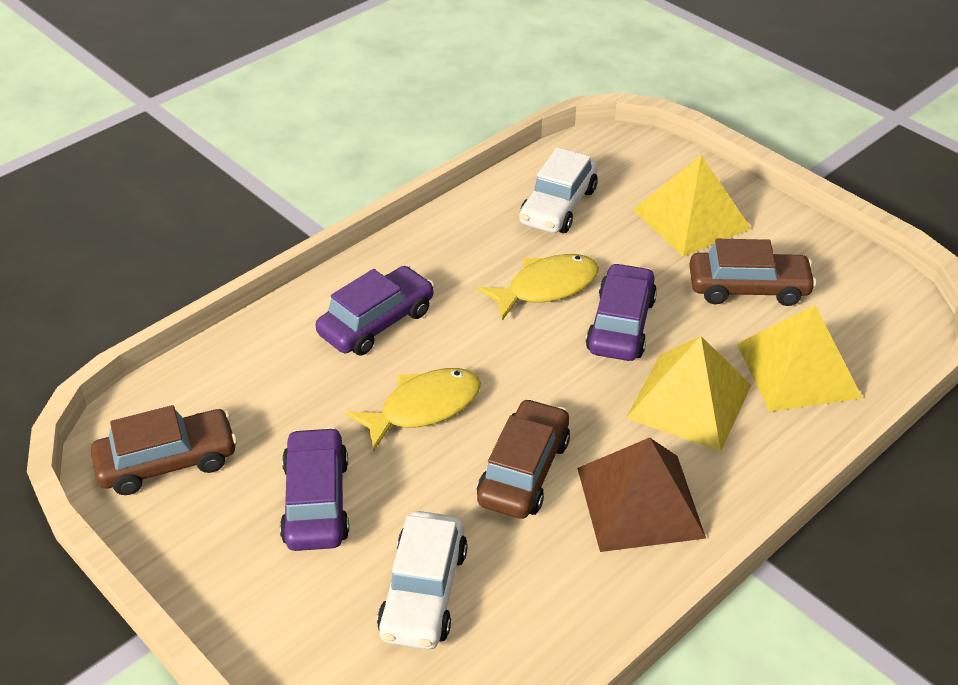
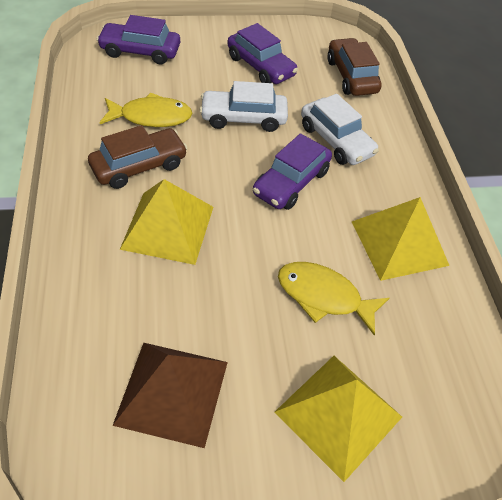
brown car: 3 -> 2

